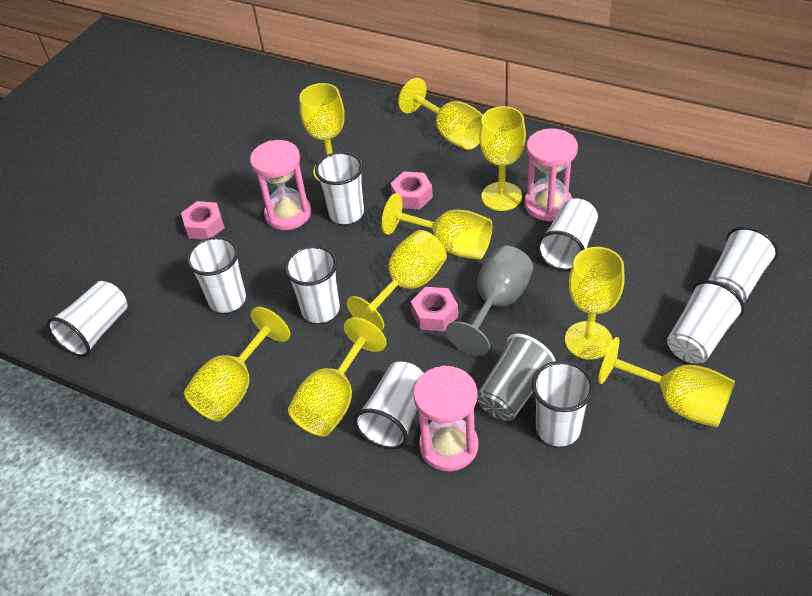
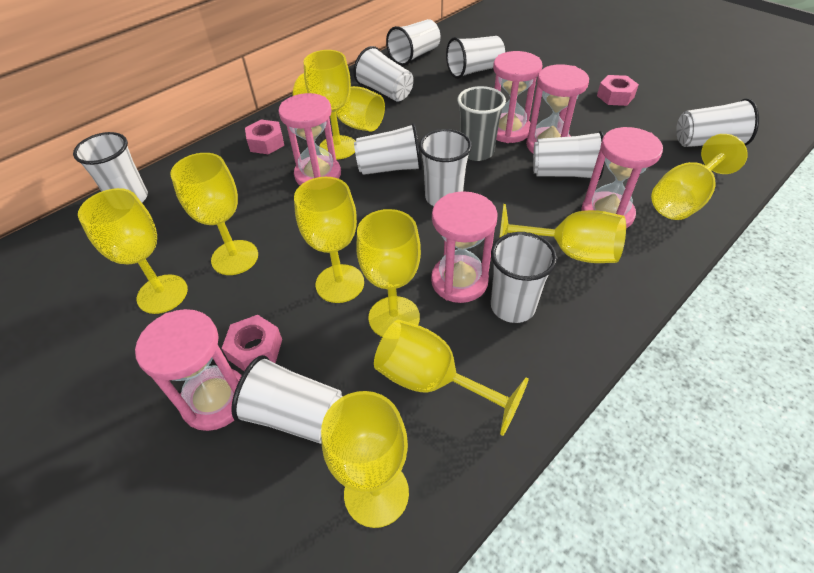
grey goblet: 1 -> 0
pink hourglass: 3 -> 6
white cup: 9 -> 10
yellow goblet: 9 -> 10

